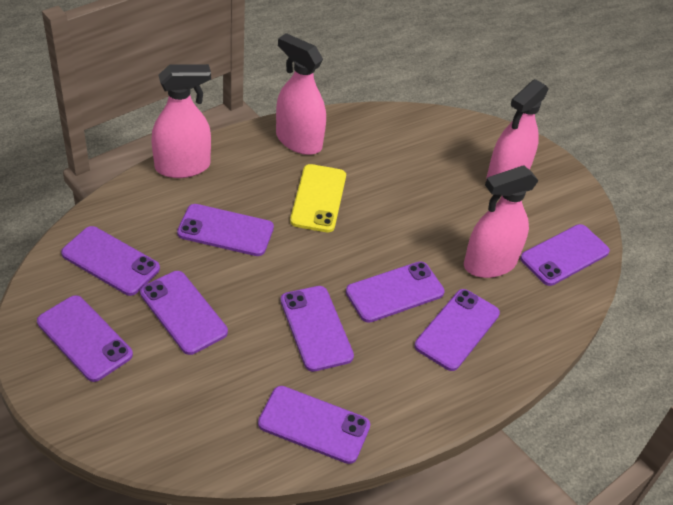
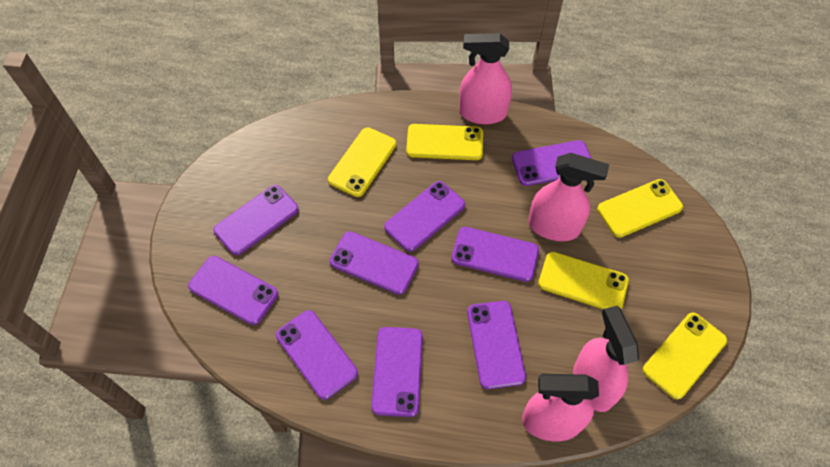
yellow phone: 1 -> 5

